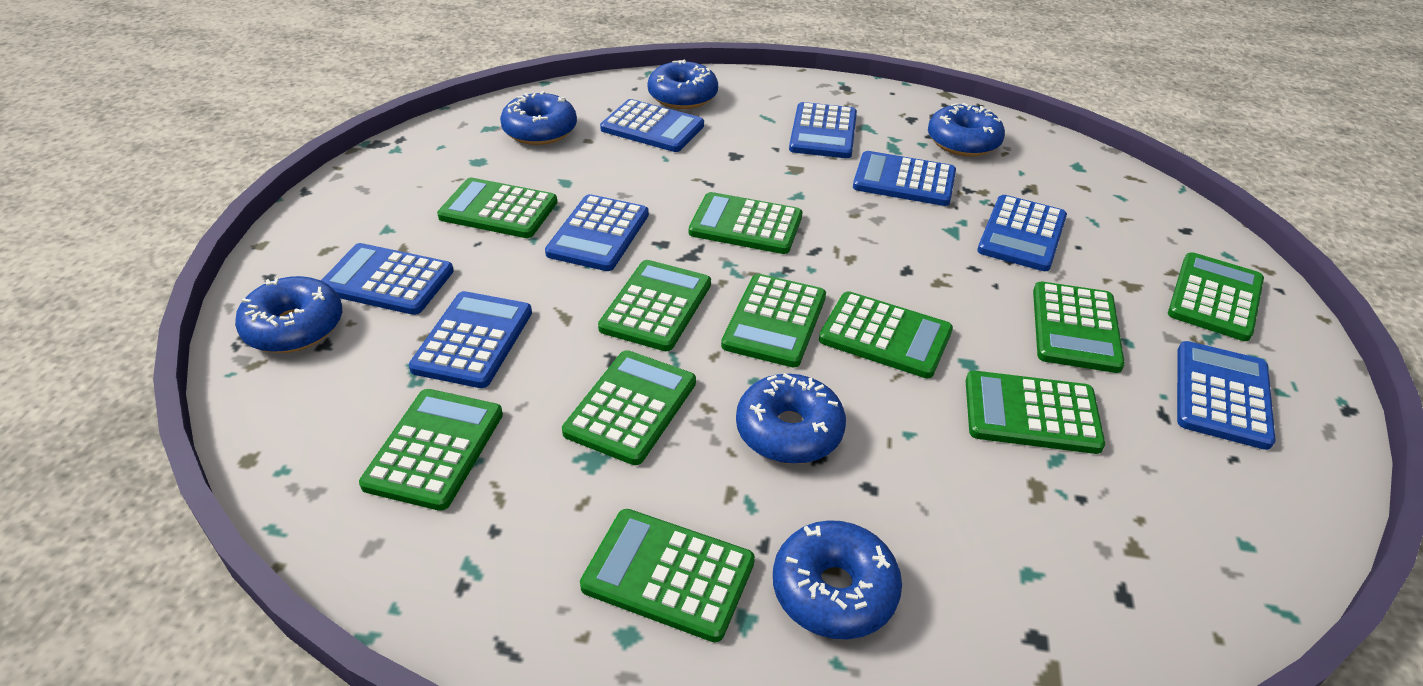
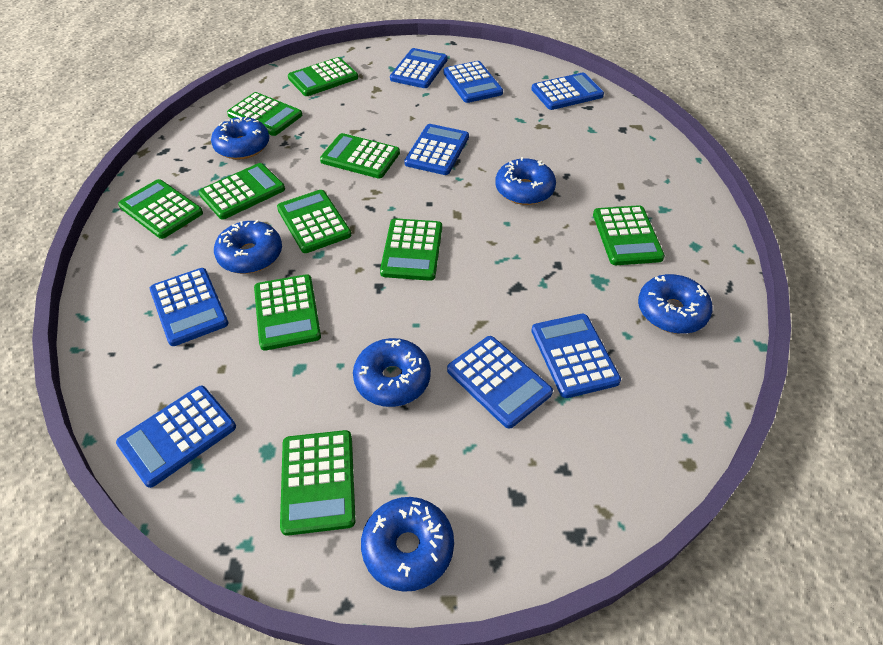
green calculator: 11 -> 10

